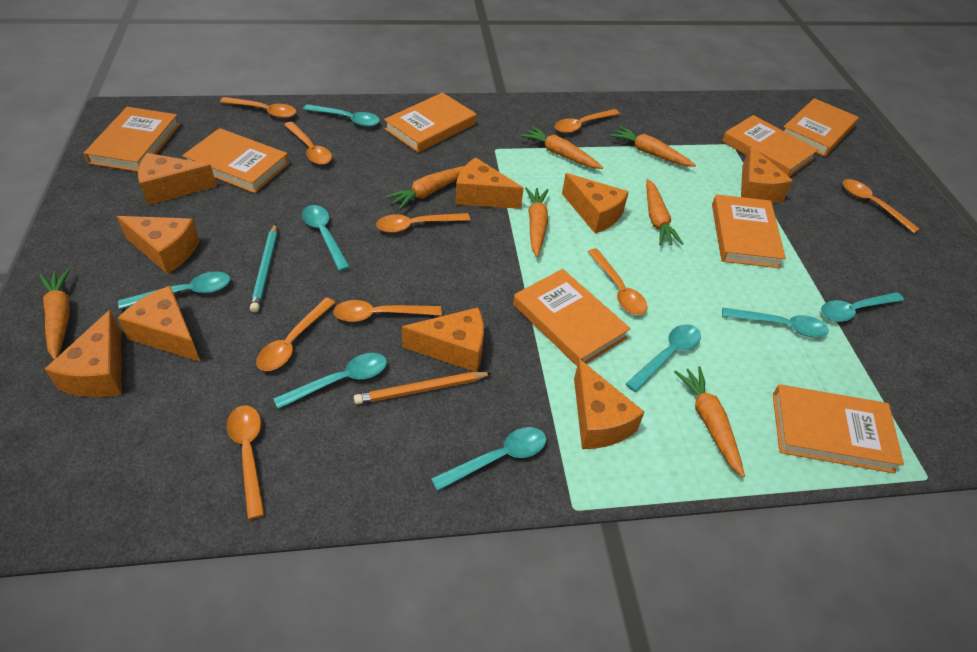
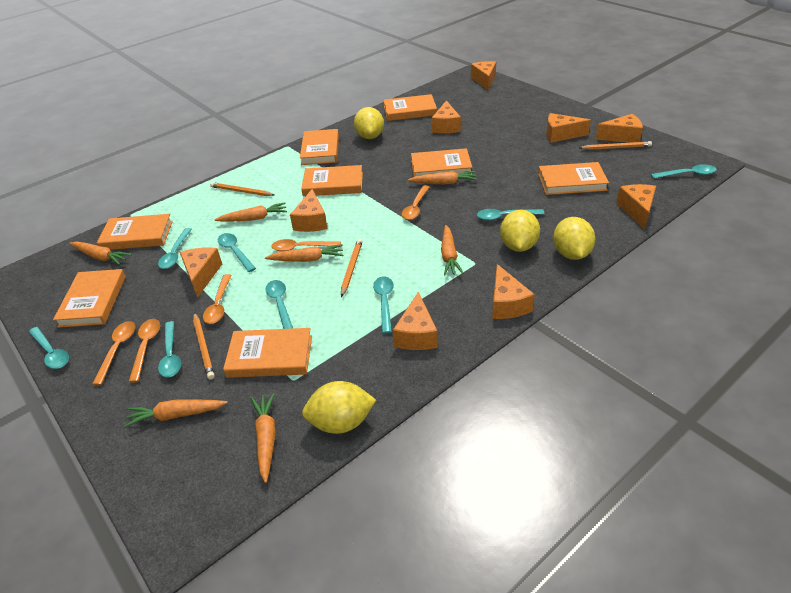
orange pencil: 1 -> 4
orange spoon: 9 -> 5
turquoise pencil: 1 -> 0
yellow lemon: 0 -> 4

